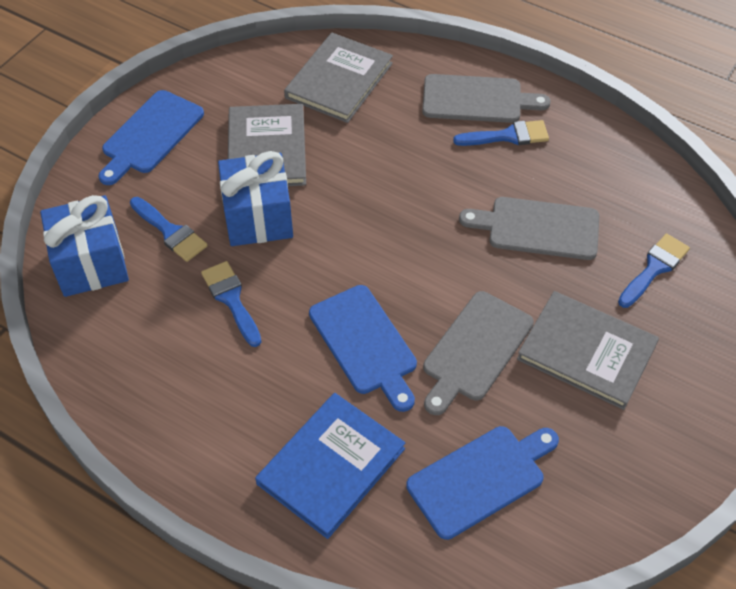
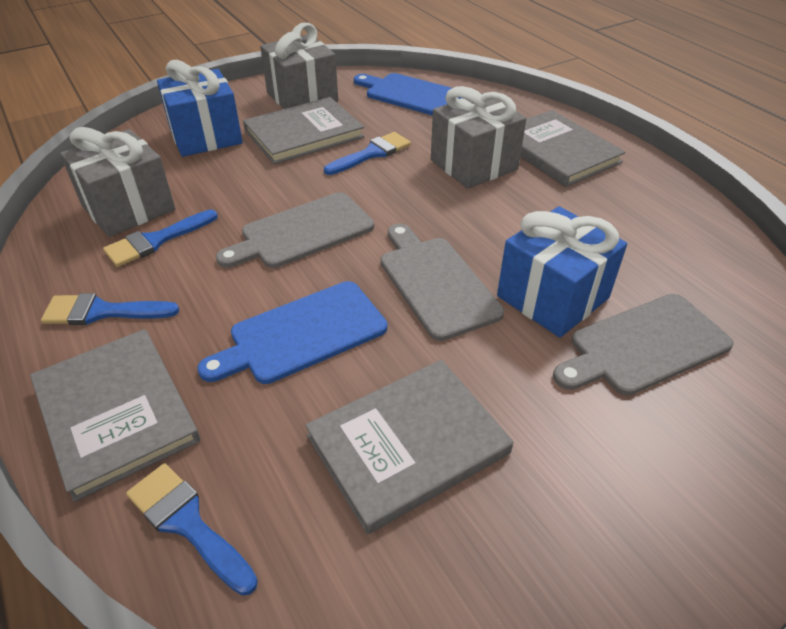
blue book: 1 -> 0
blue cutting board: 3 -> 2
grey book: 3 -> 4
grey gift: 0 -> 3

